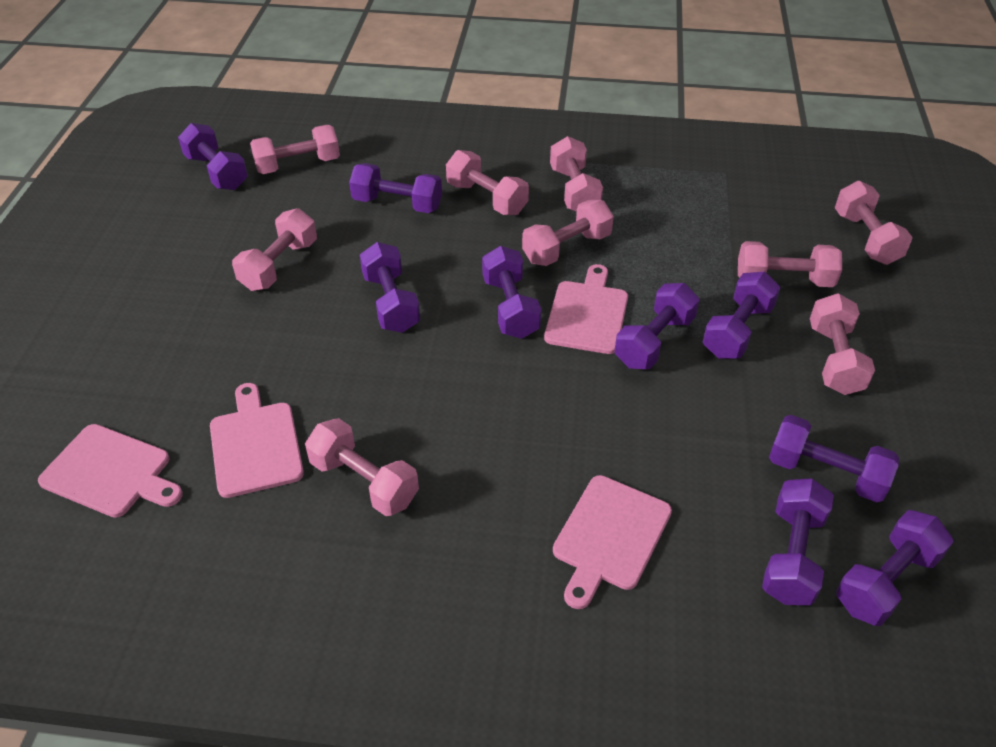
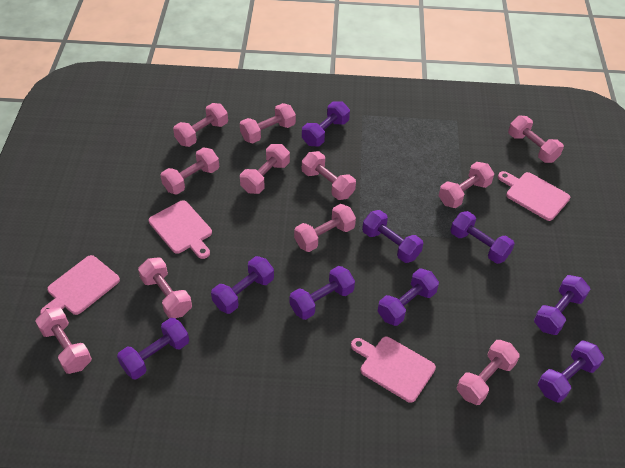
pink dumbbell: 9 -> 11

